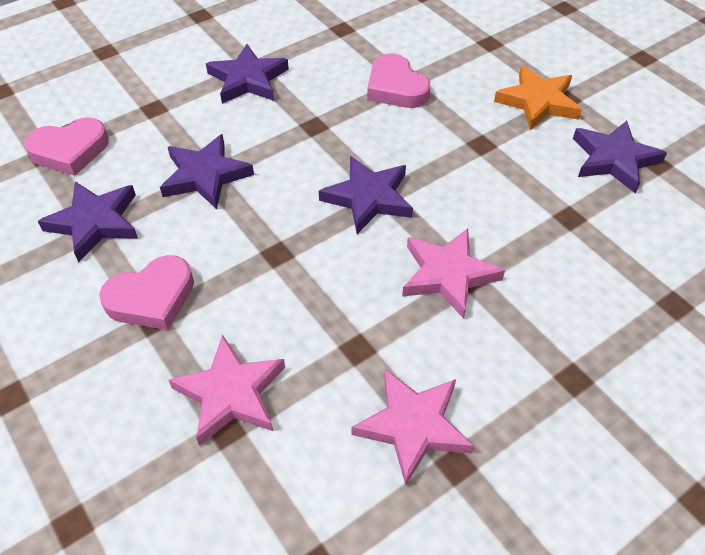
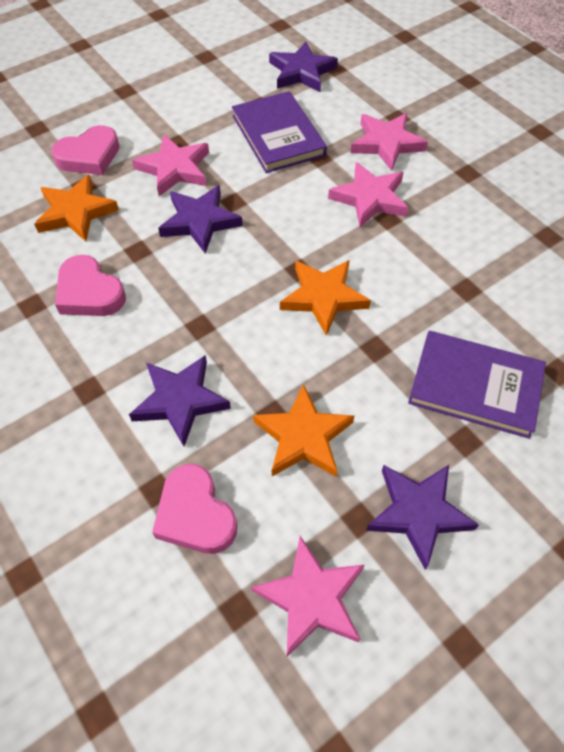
orange star: 1 -> 3
pink star: 3 -> 4
purple book: 0 -> 2
purple star: 5 -> 4

